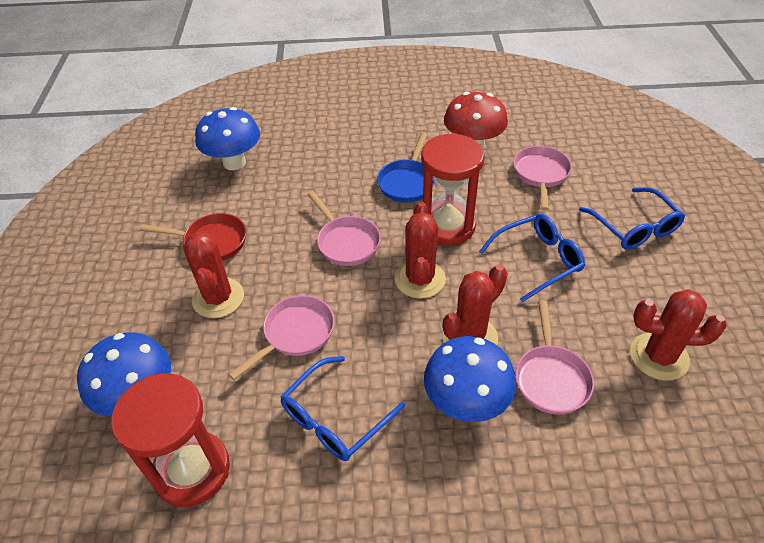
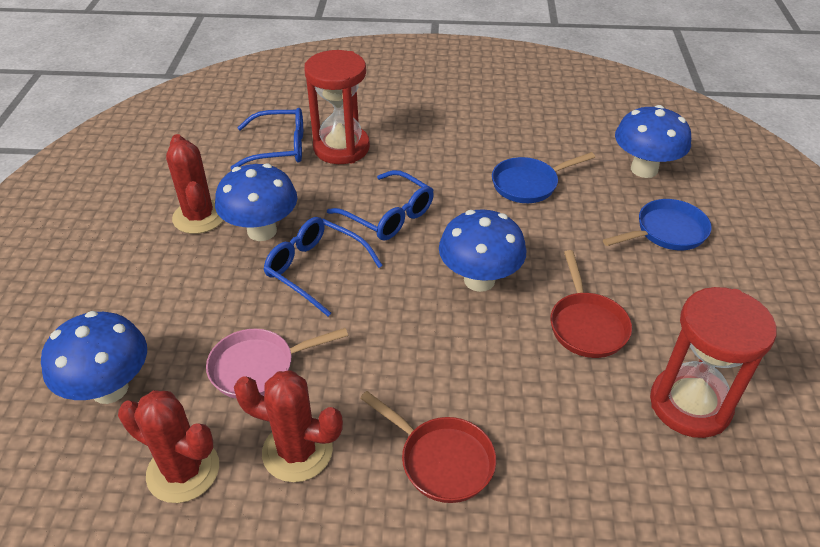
blue mushroom: 3 -> 4
blue pan: 1 -> 2
pink pan: 4 -> 1
red cactus: 4 -> 3
red mushroom: 1 -> 0
red pan: 1 -> 2

